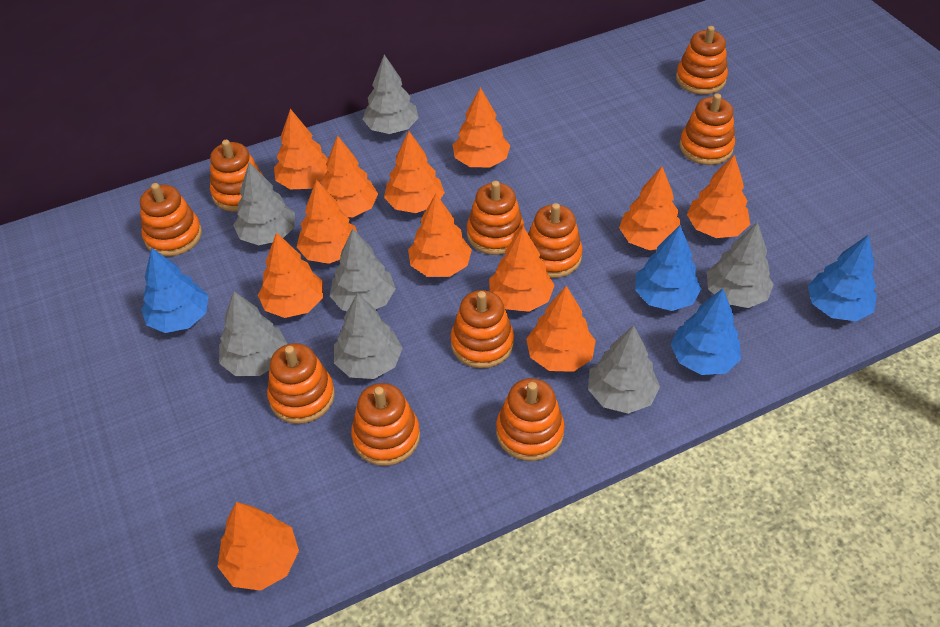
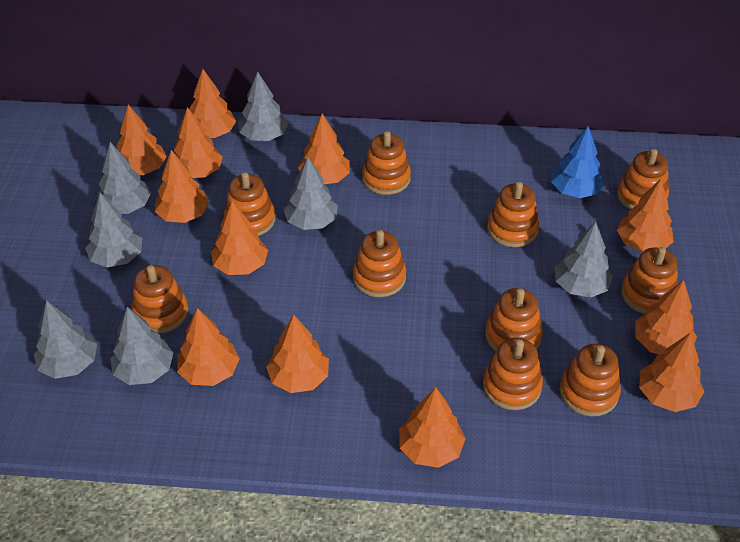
blue tree: 4 -> 1

